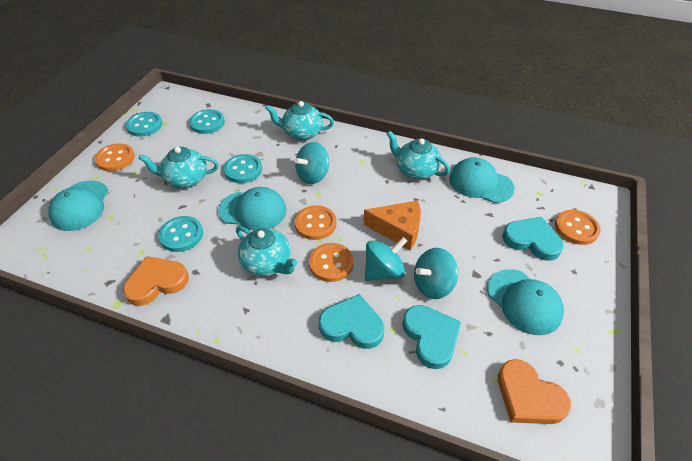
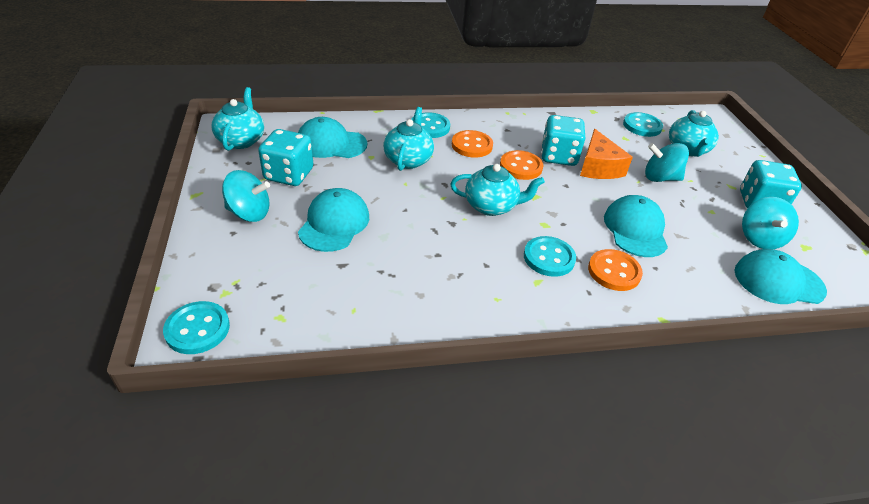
orange button: 4 -> 3
orange heart: 2 -> 0
turquoise dice: 0 -> 3
turquoise heart: 3 -> 0

